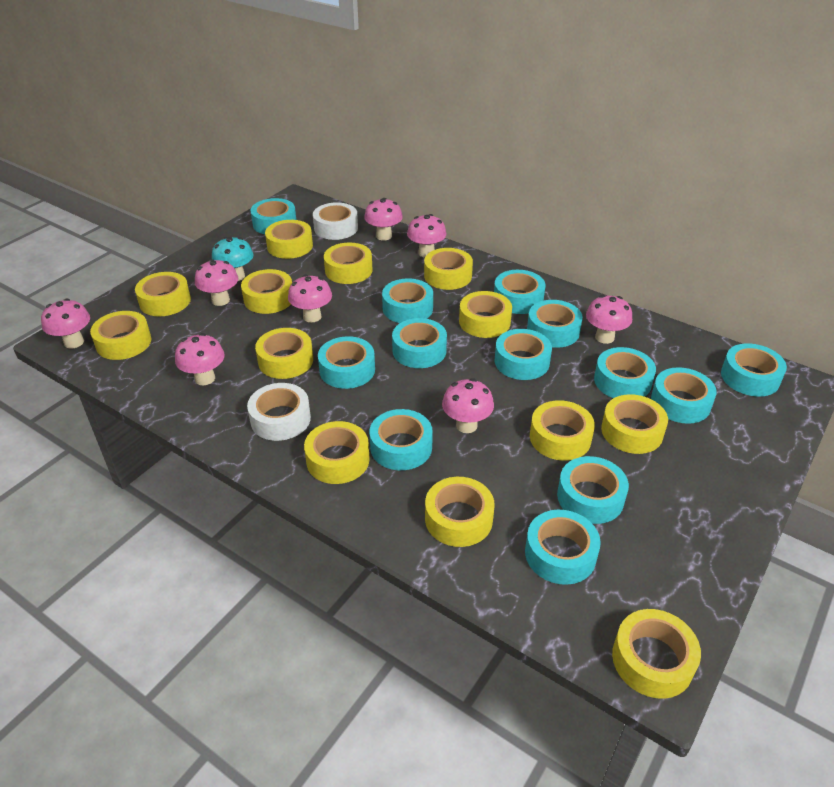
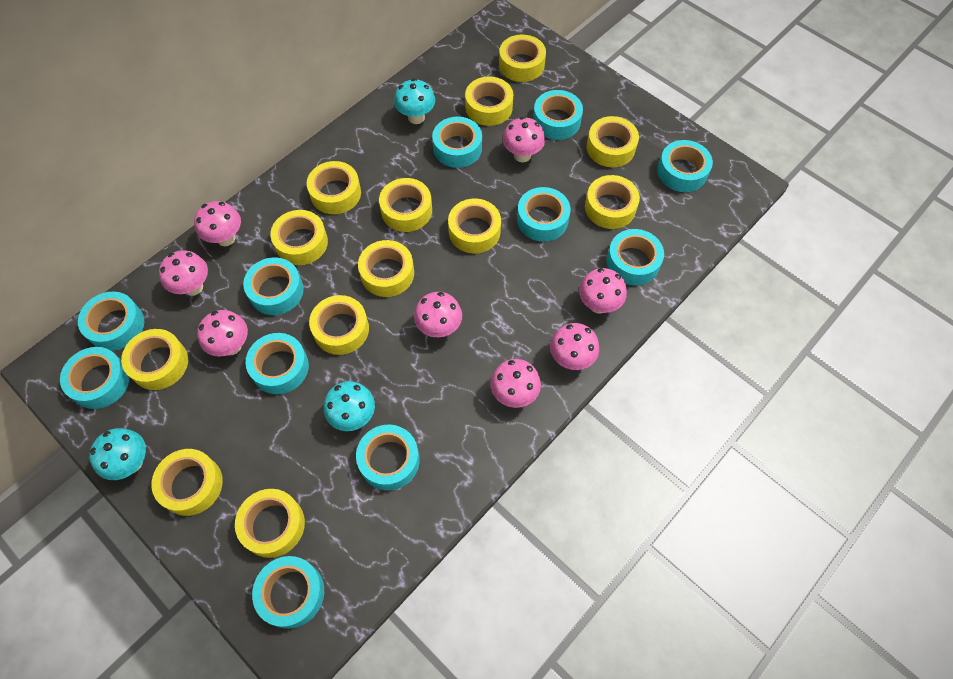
turquoise mushroom: 1 -> 3
turquoise tape: 13 -> 11
white tape: 2 -> 0

